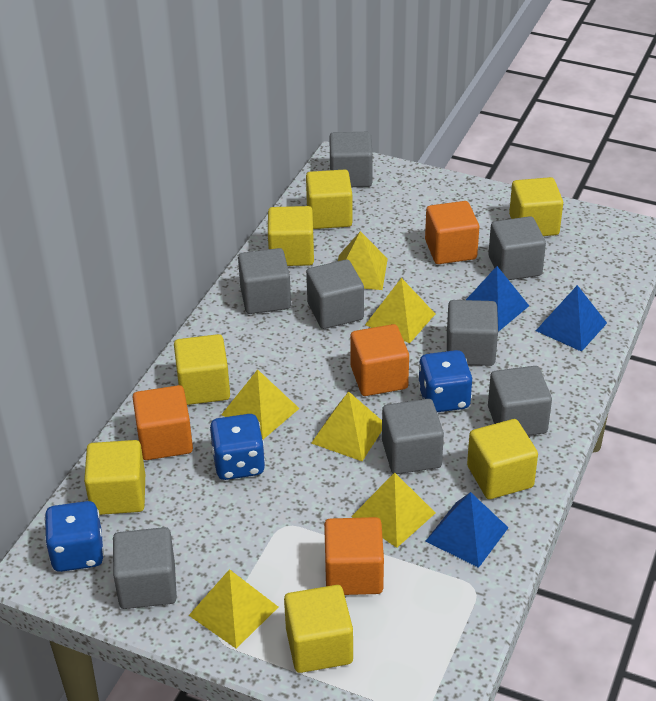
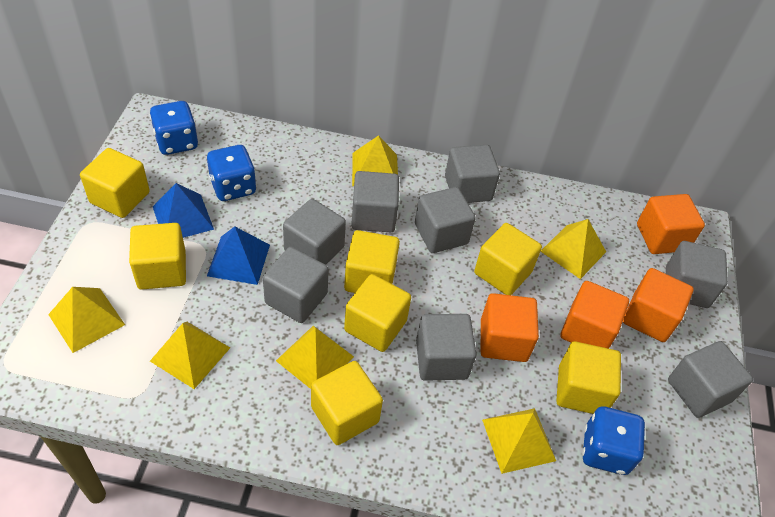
blue pyramid: 3 -> 2

